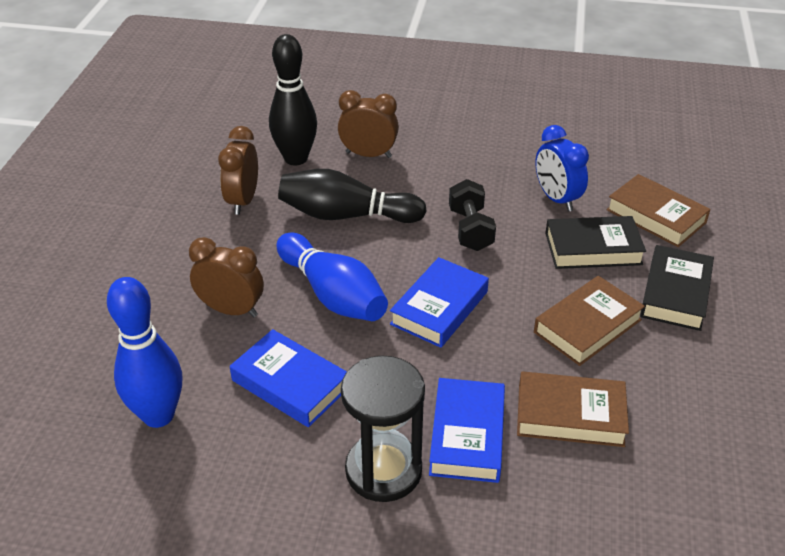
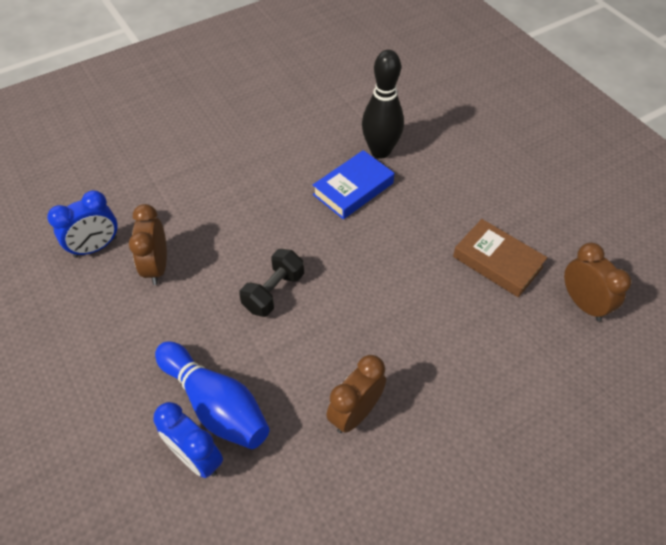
black book: 2 -> 0
black bowling pin: 2 -> 1
black hourglass: 1 -> 0
blue book: 3 -> 1
blue bowling pin: 2 -> 1
blue clock: 1 -> 2
brown book: 3 -> 1

